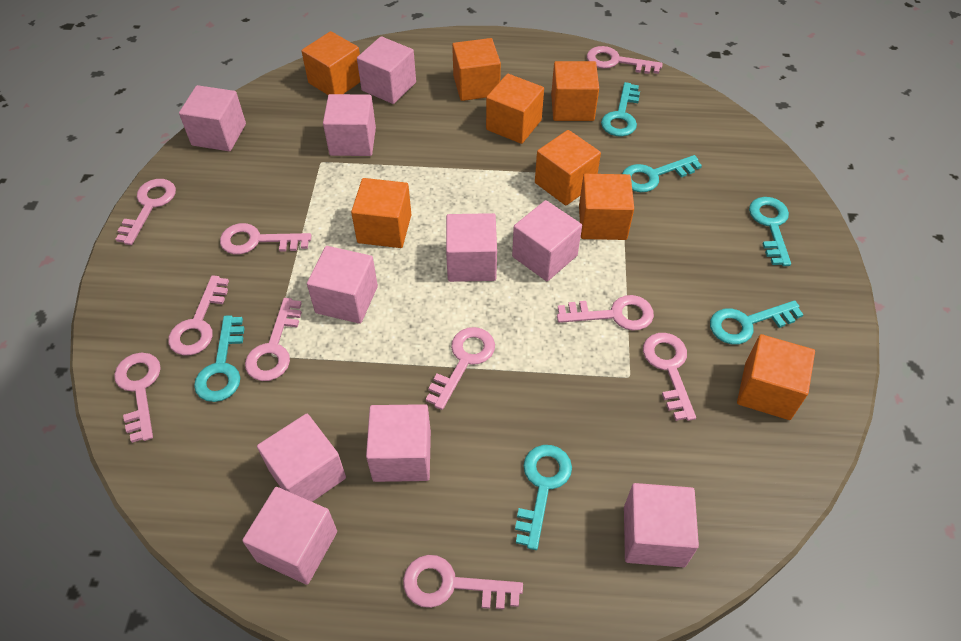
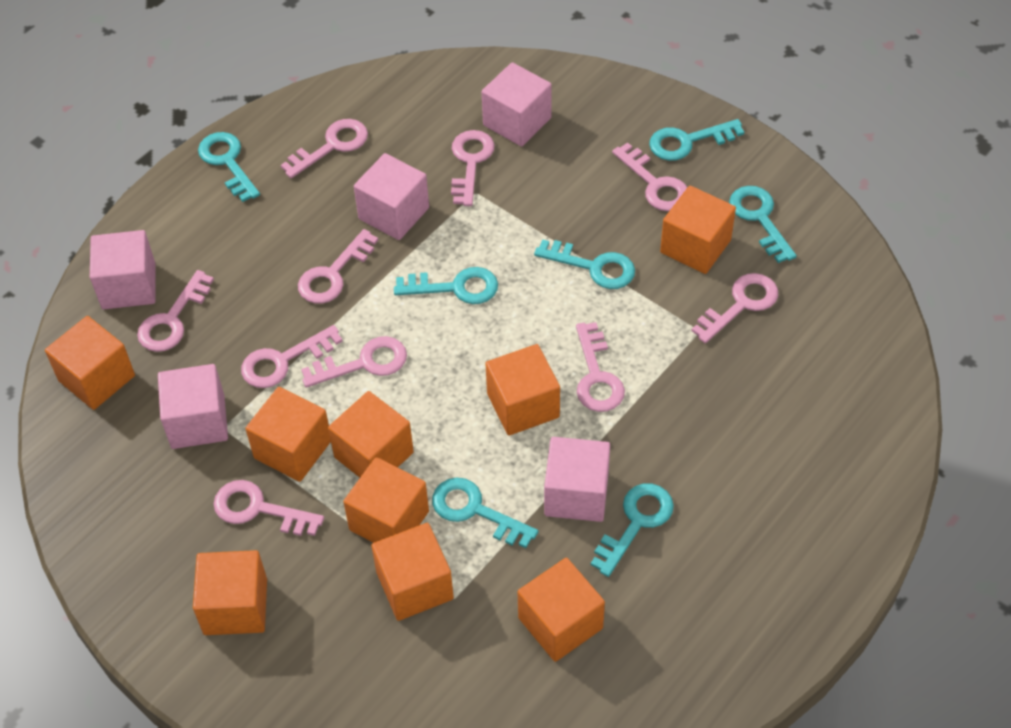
orange cube: 8 -> 9
pink cube: 10 -> 5
turquoise key: 6 -> 7

